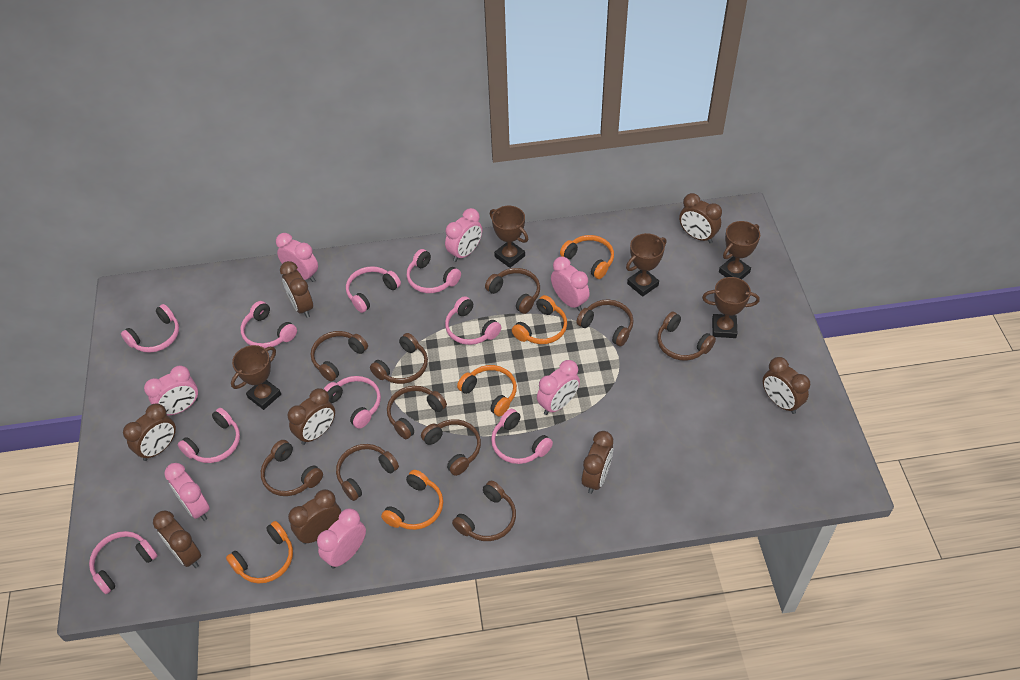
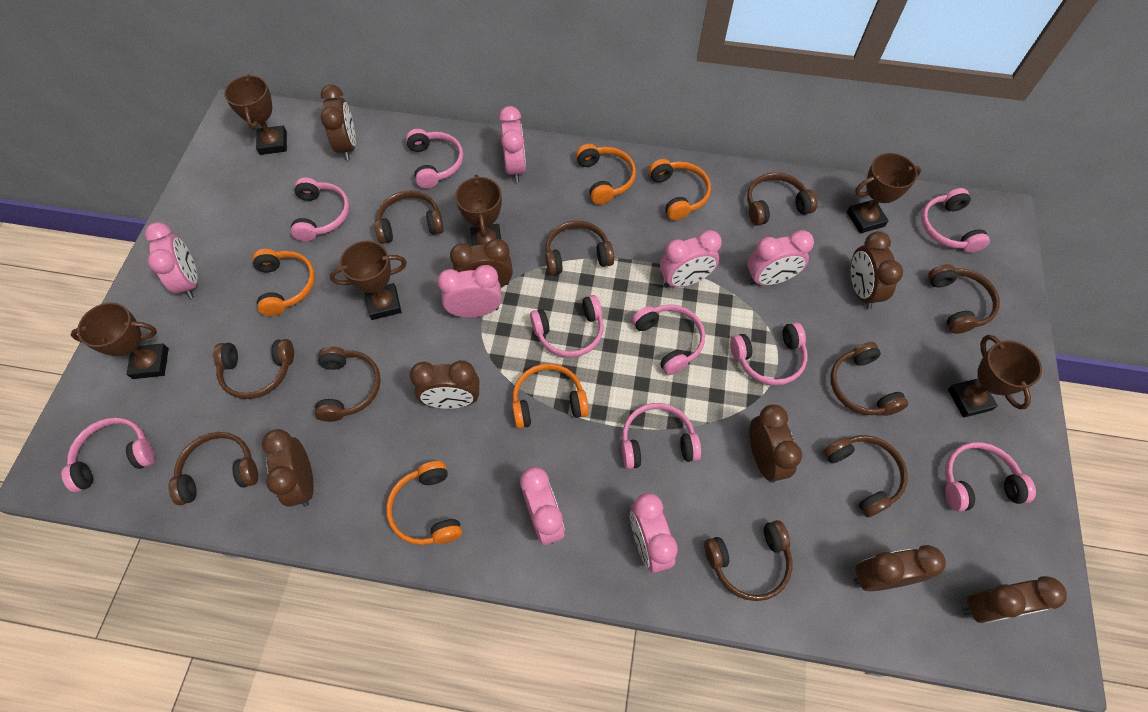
brown trophy: 5 -> 6

